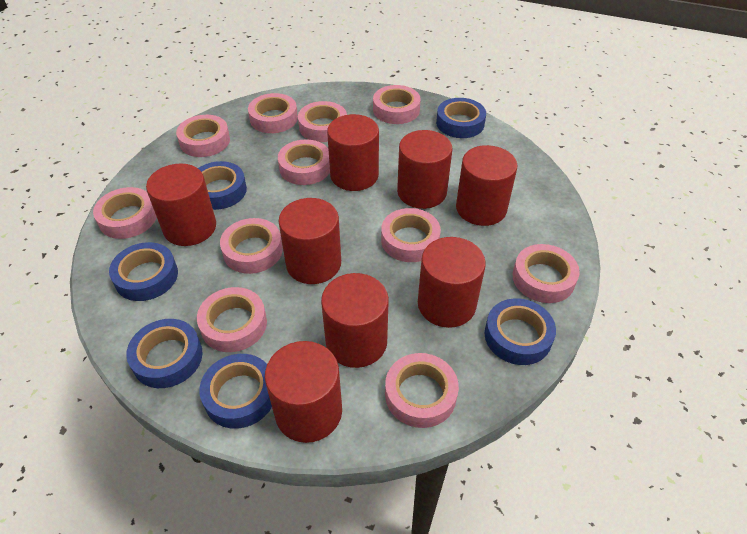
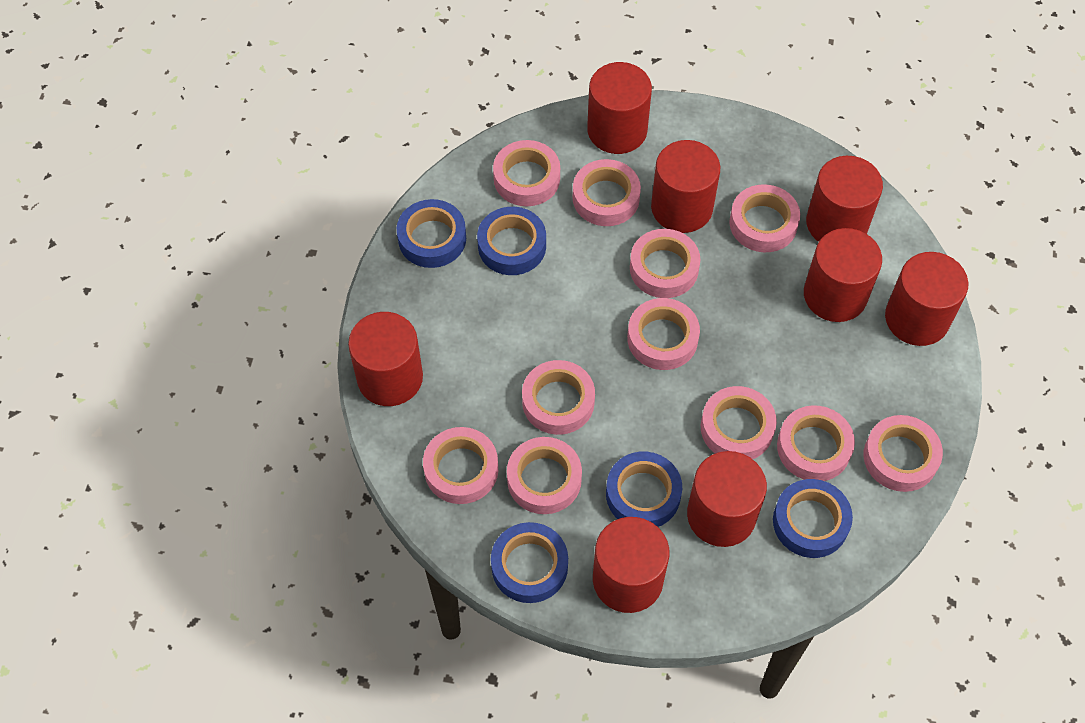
blue tape: 6 -> 5

